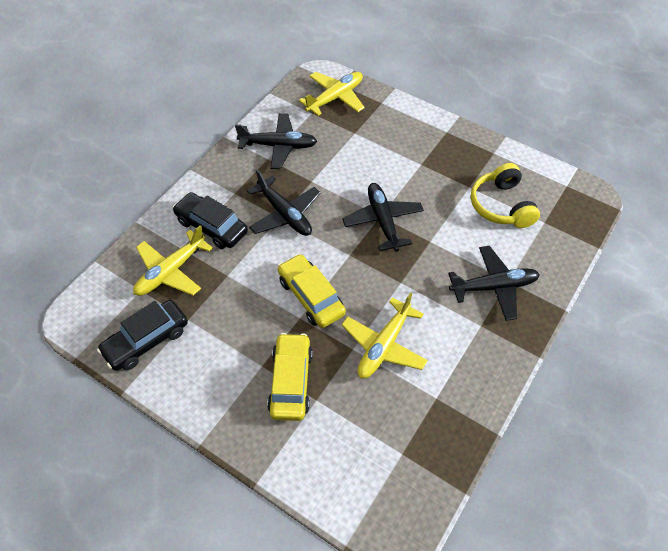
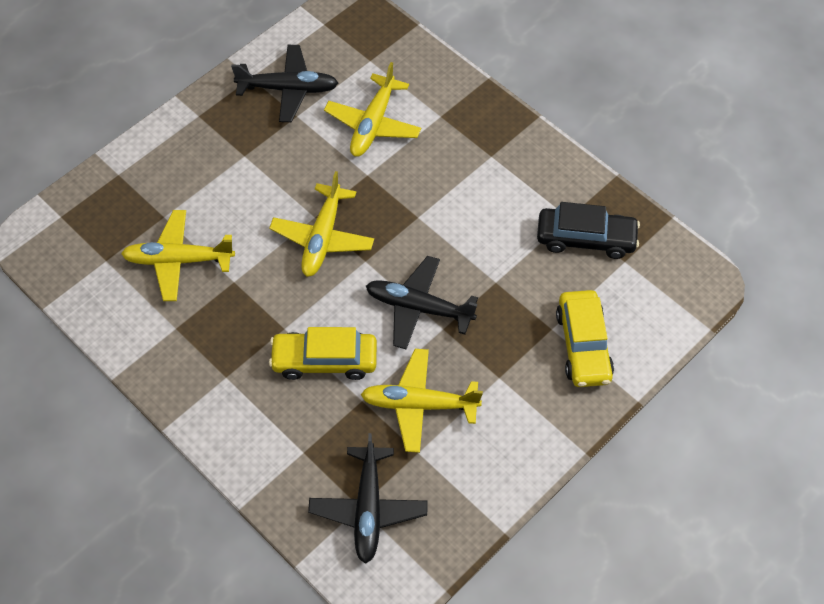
black car: 2 -> 1
black plane: 4 -> 3
yellow headphones: 1 -> 0
yellow plane: 3 -> 4

